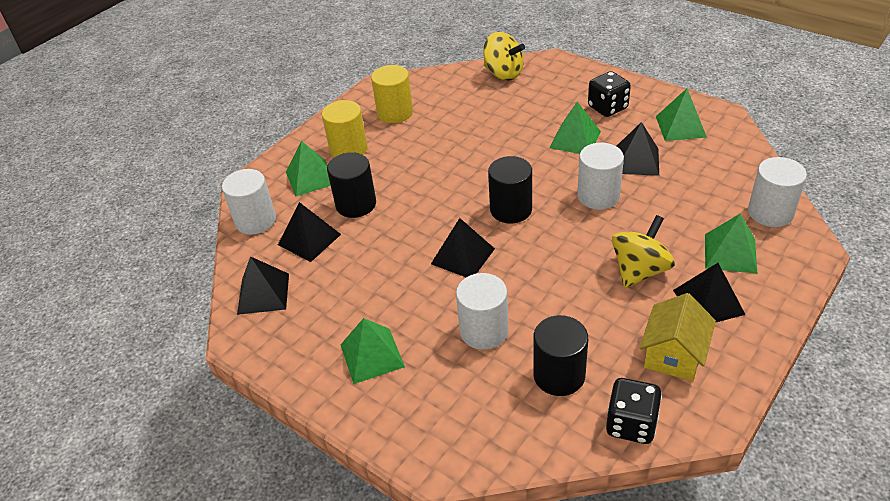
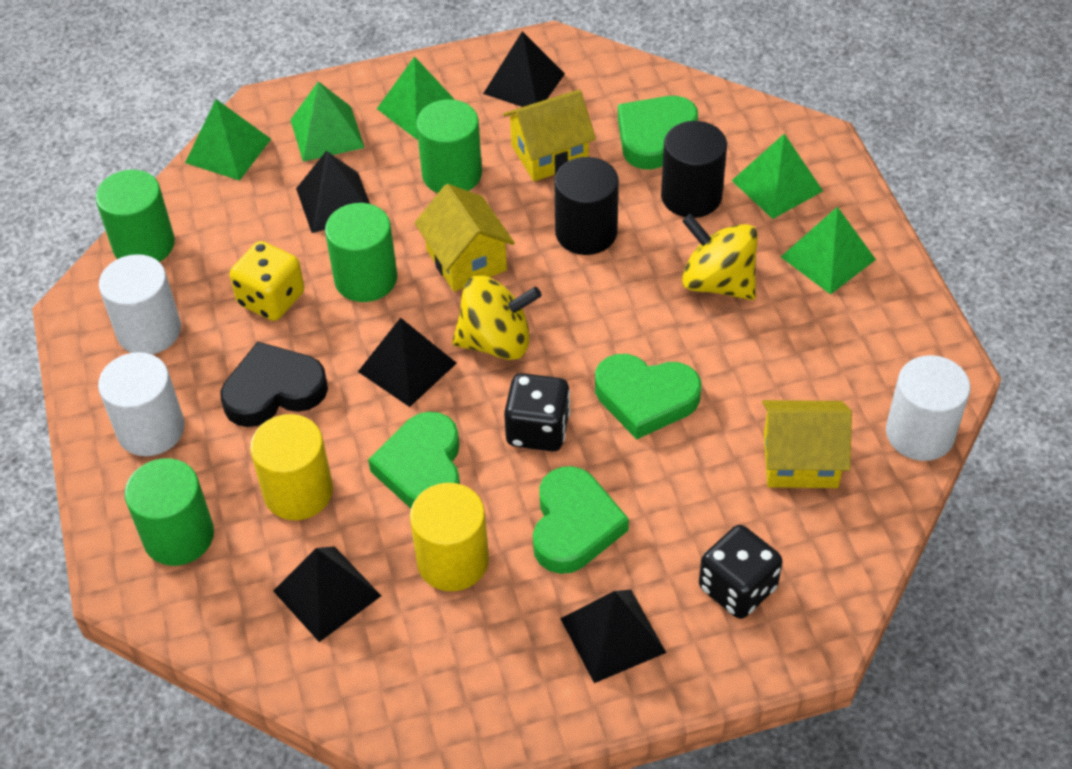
black cylinder: 3 -> 2
black heart: 0 -> 1
green cylinder: 0 -> 4
green heart: 0 -> 4
white cylinder: 4 -> 3
yellow dice: 0 -> 1
yellow house: 1 -> 3

